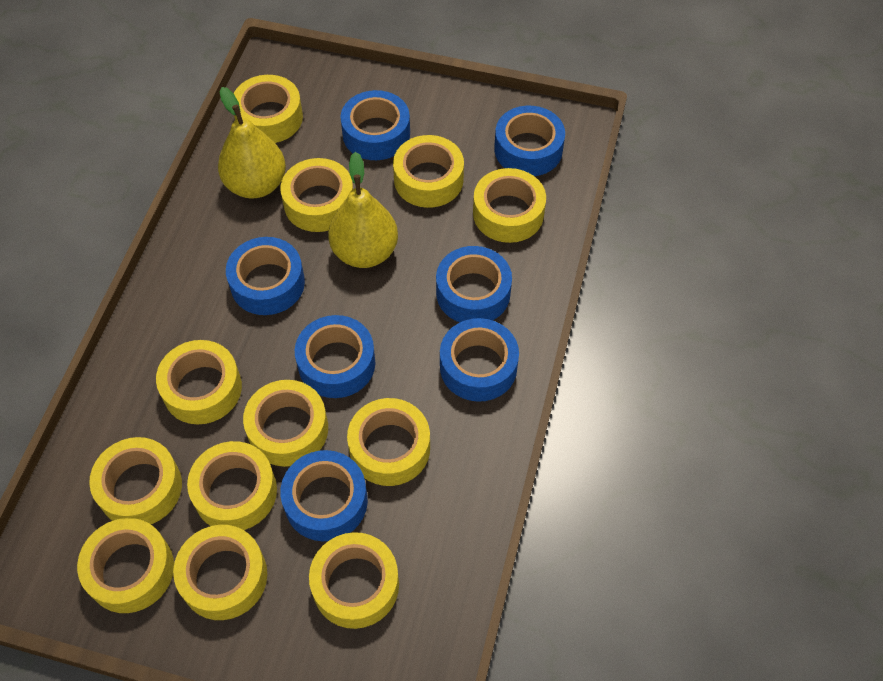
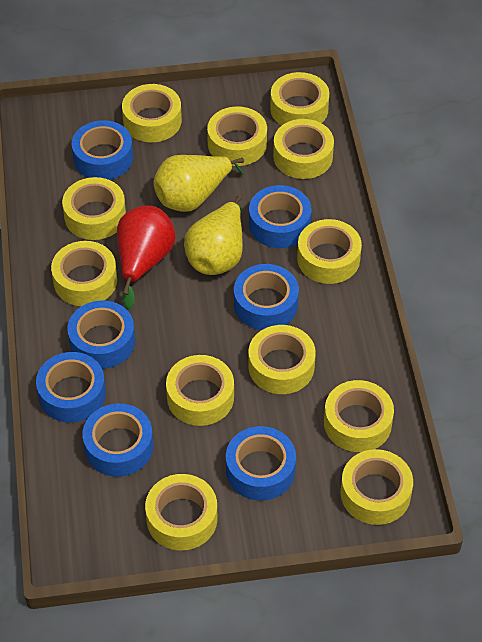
red pear: 0 -> 1

